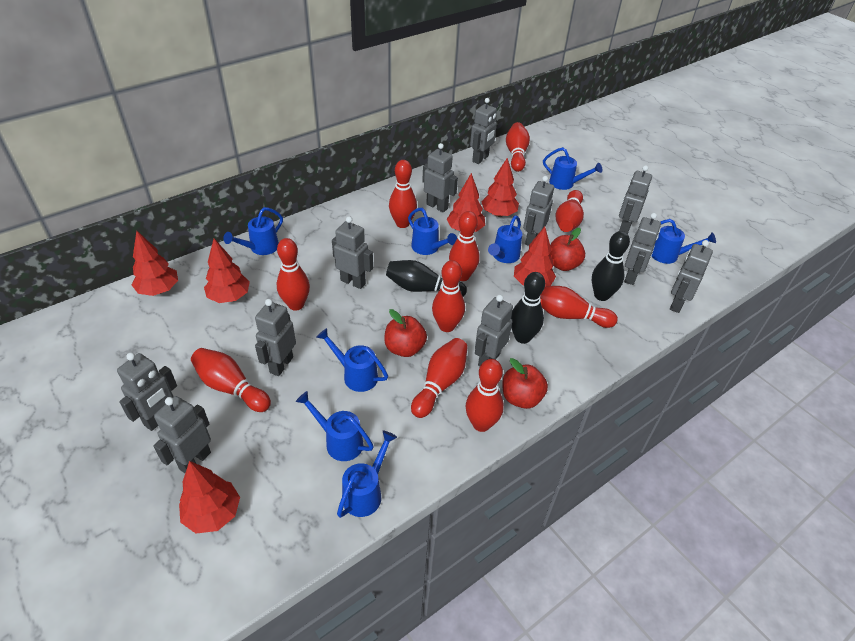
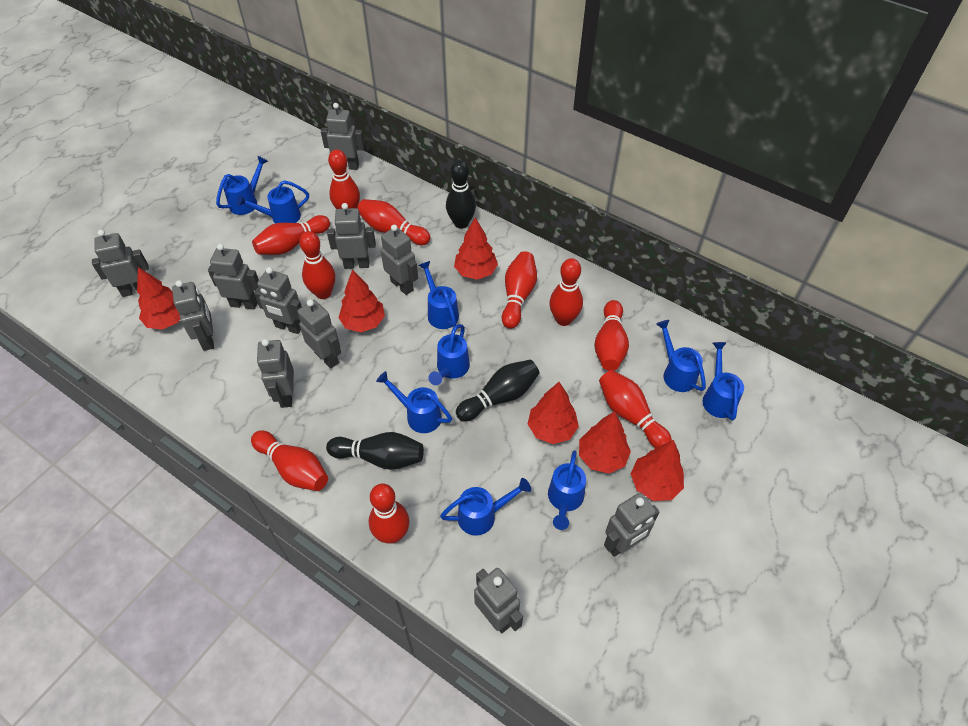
blue watering can: 8 -> 9
red apple: 3 -> 0

